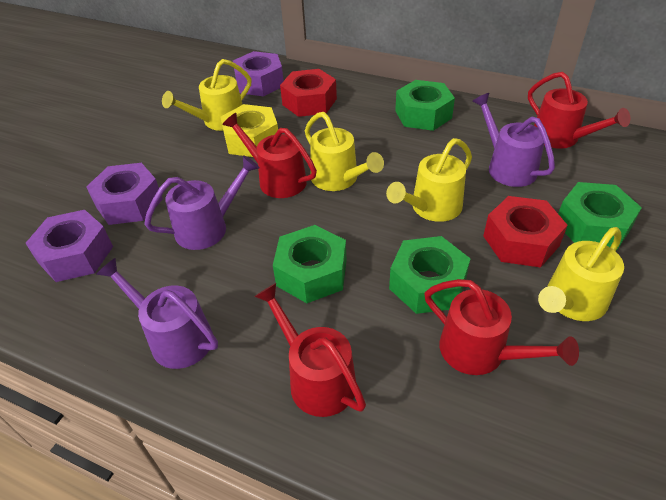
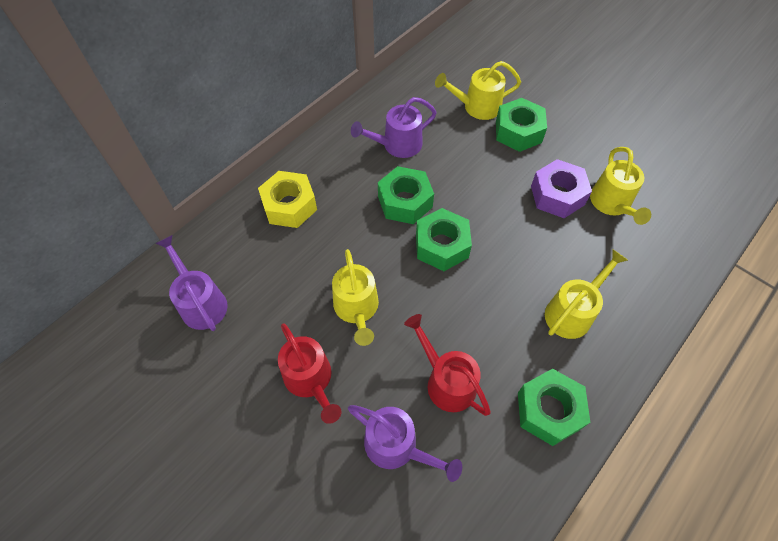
purple nut: 3 -> 1
red nut: 2 -> 0
red watering can: 4 -> 2

